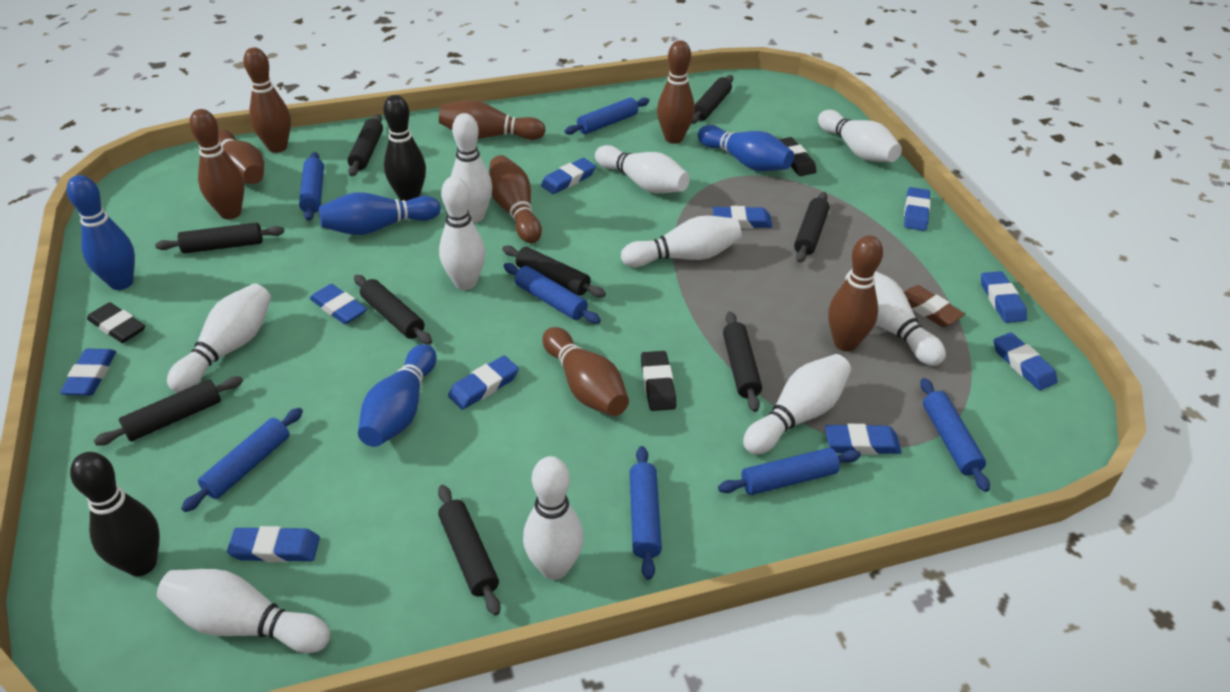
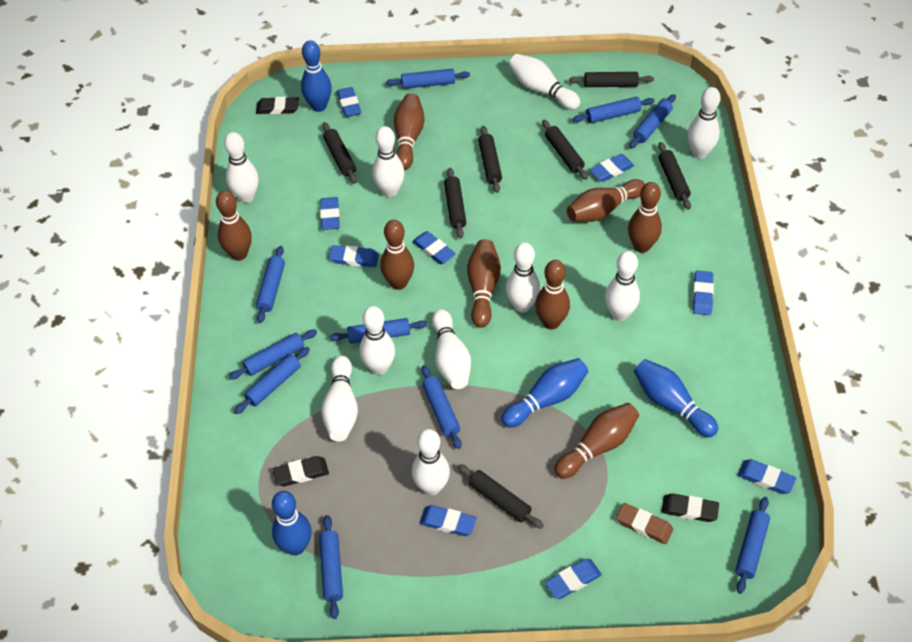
black bowling pin: 2 -> 0
black rolling pin: 9 -> 7
blue eraser: 10 -> 9
blue rolling pin: 7 -> 10

